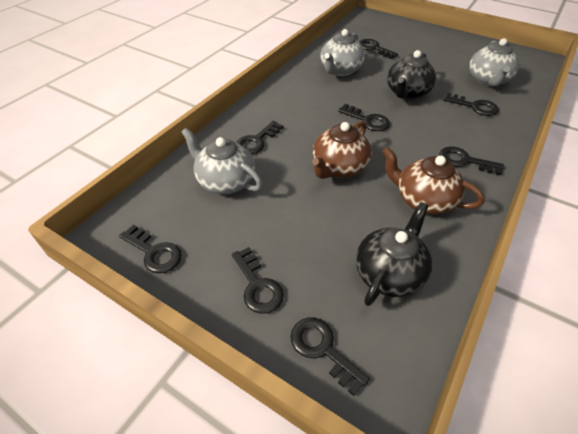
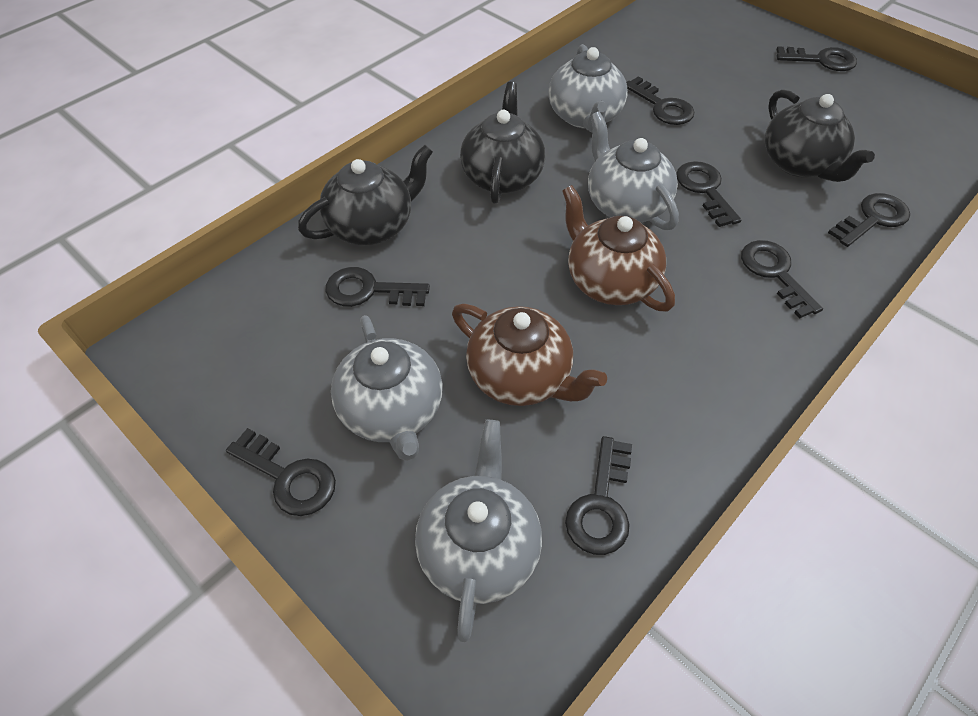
black teapot: 2 -> 3
grey teapot: 3 -> 4

